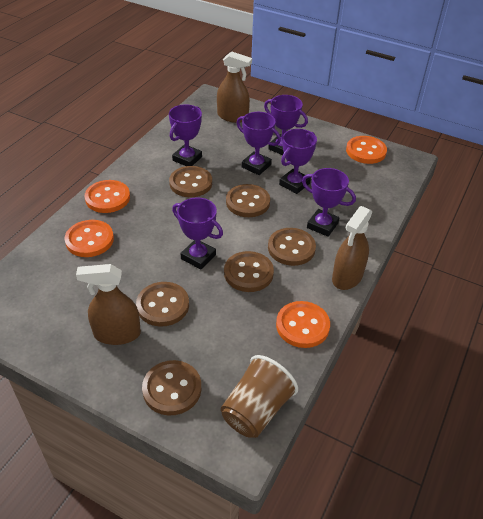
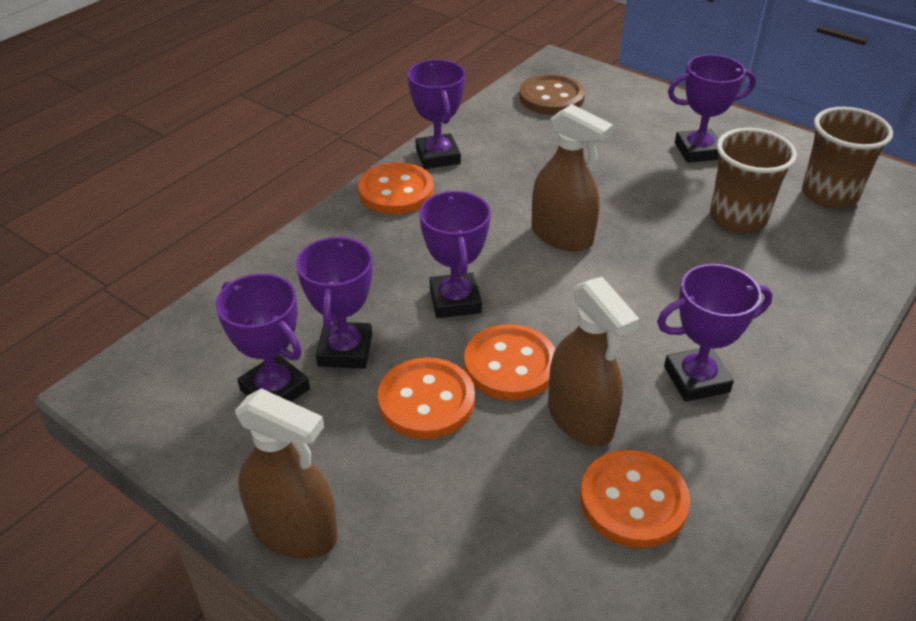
brown button: 6 -> 1
brown cup: 1 -> 2

